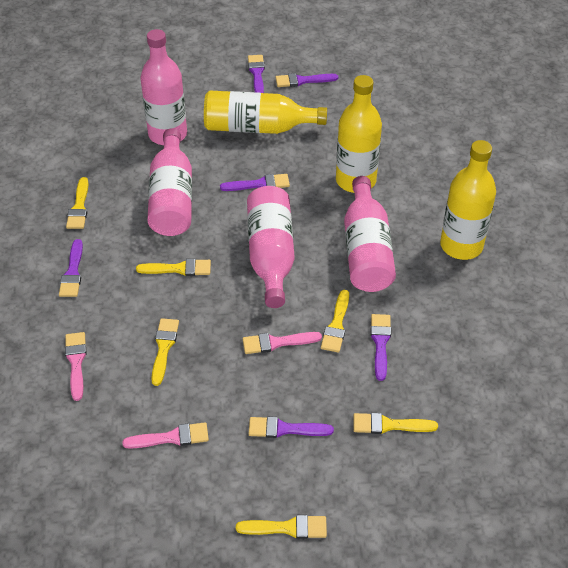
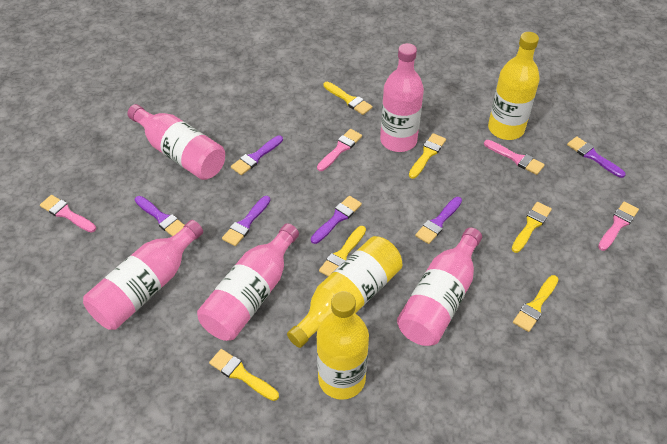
pink bottle: 4 -> 5
pink brush: 3 -> 4

